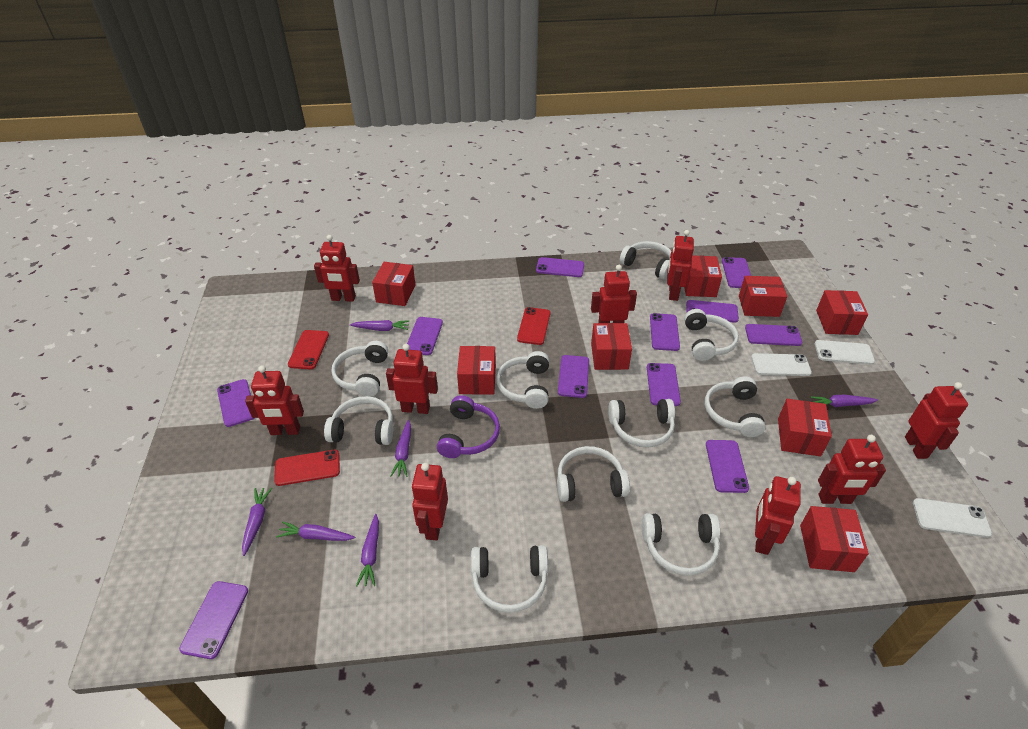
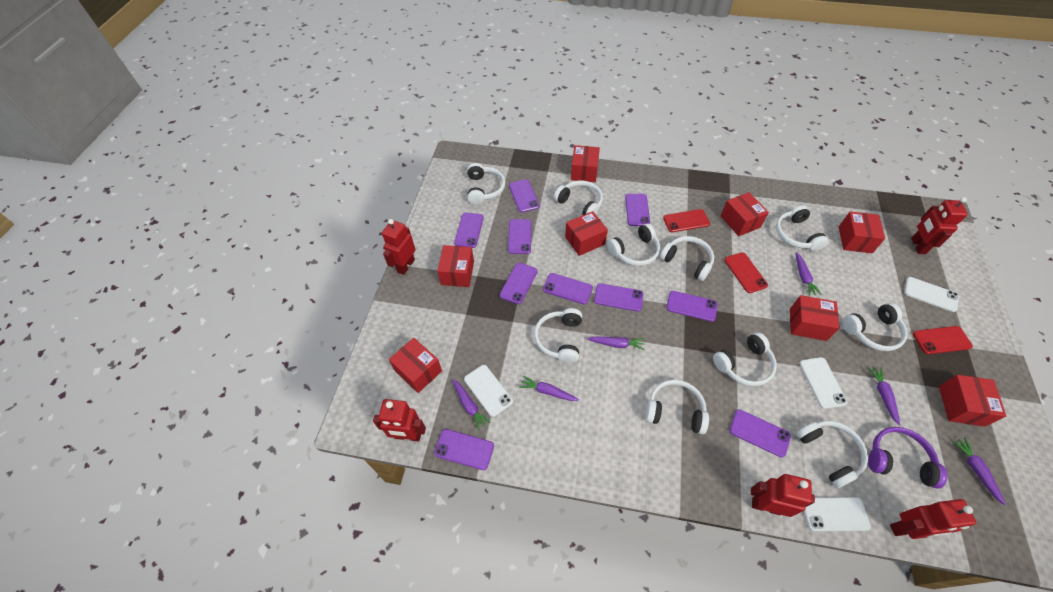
purple phone: 11 -> 10
red robot: 9 -> 5
white phone: 3 -> 4

